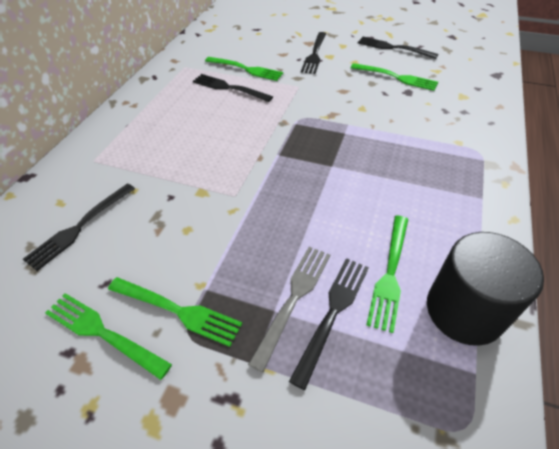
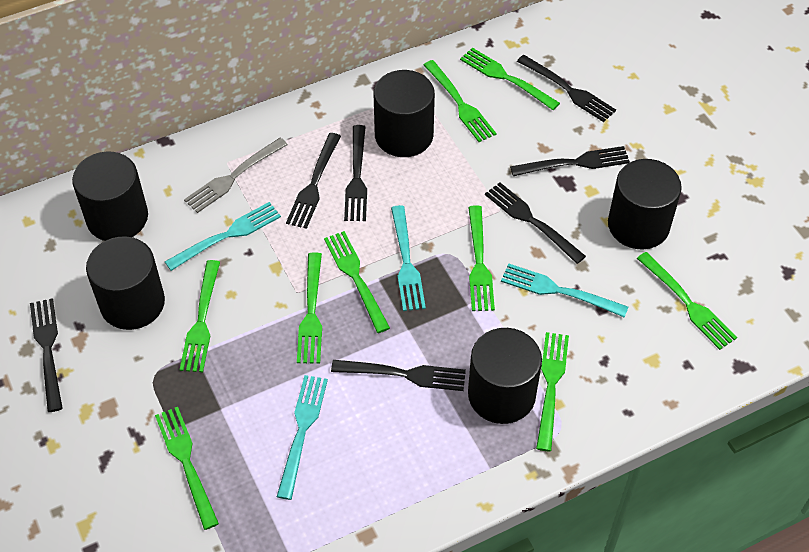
black cylinder: 1 -> 5
black fork: 5 -> 7
green fork: 5 -> 9
turquoise fork: 0 -> 4

